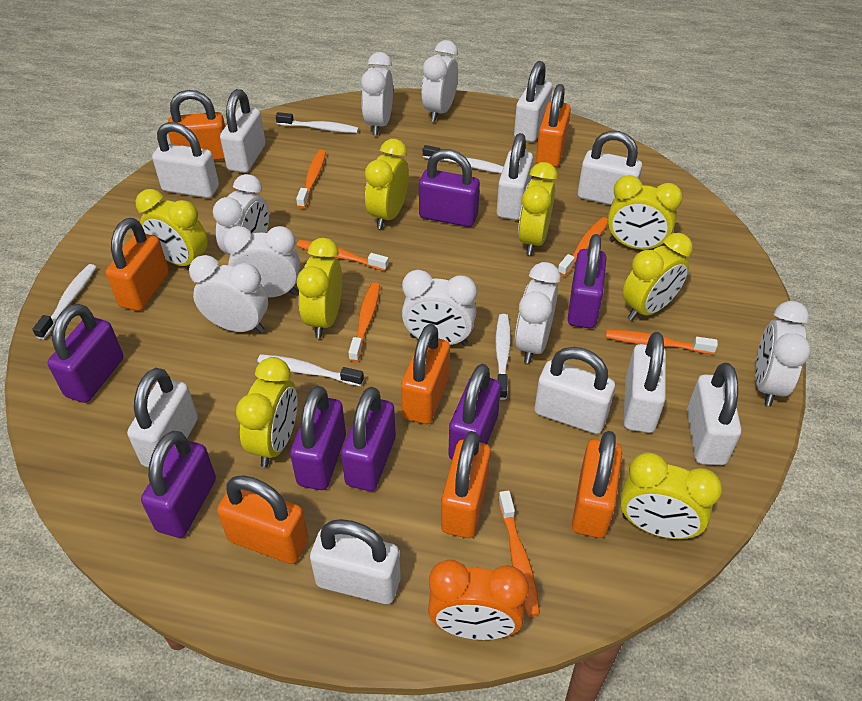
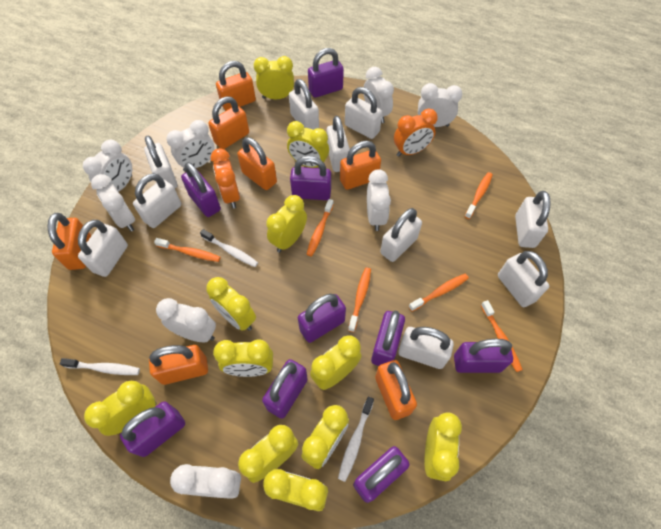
orange clock: 1 -> 2
purple padlock: 7 -> 9
white toothbrush: 5 -> 3
yellow clock: 8 -> 11

